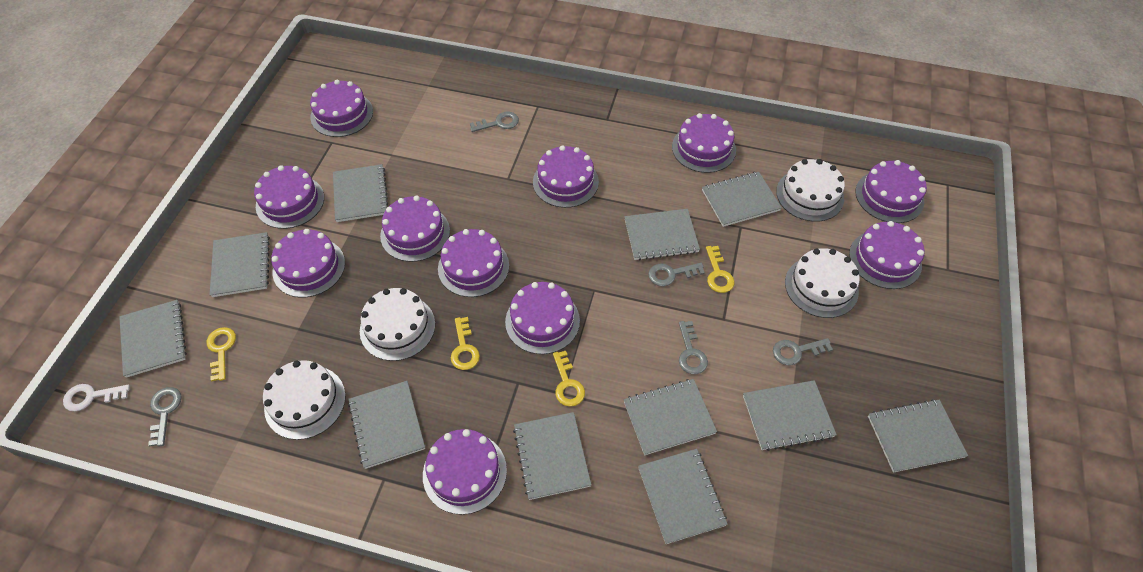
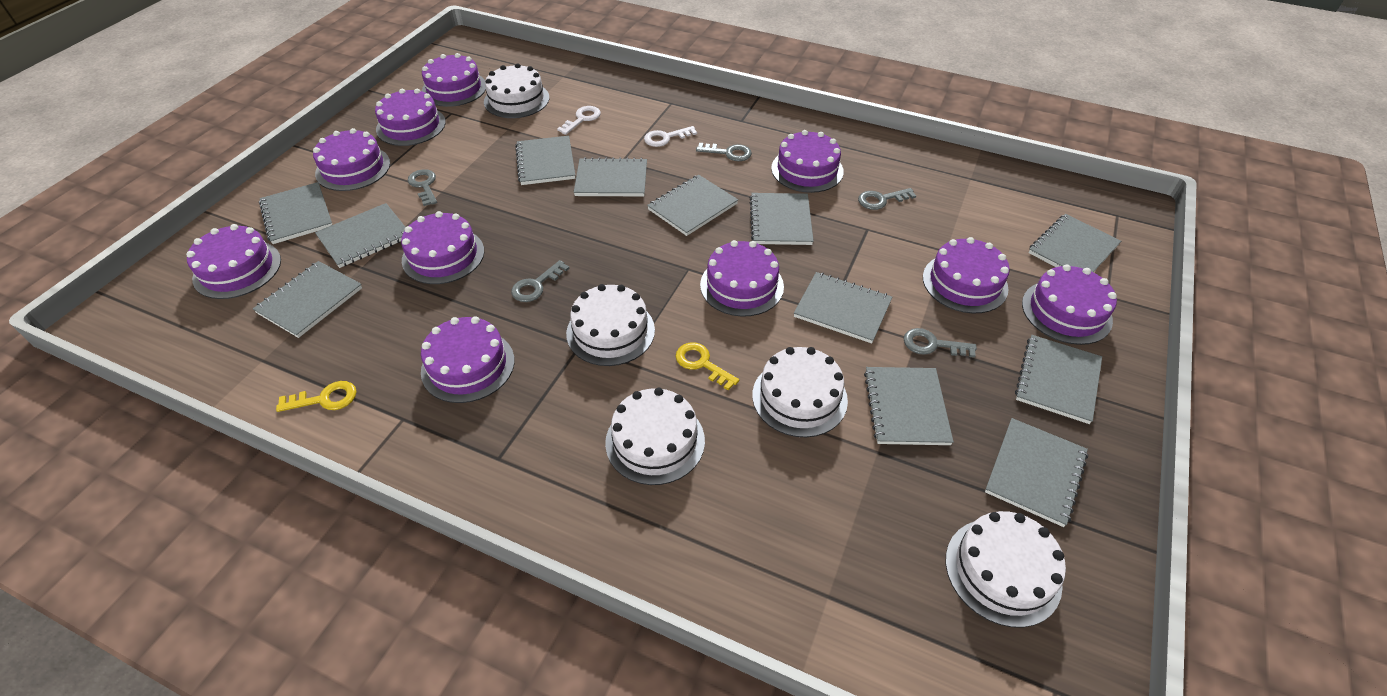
grey notebook: 11 -> 12
purple cake: 11 -> 10
white cake: 4 -> 5
white key: 1 -> 2
yellow key: 4 -> 2

